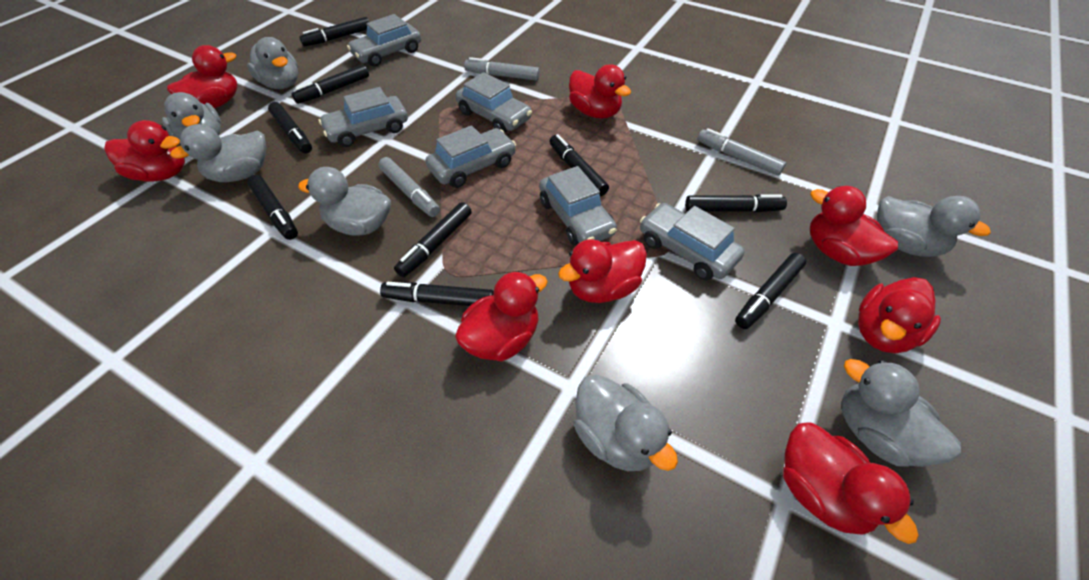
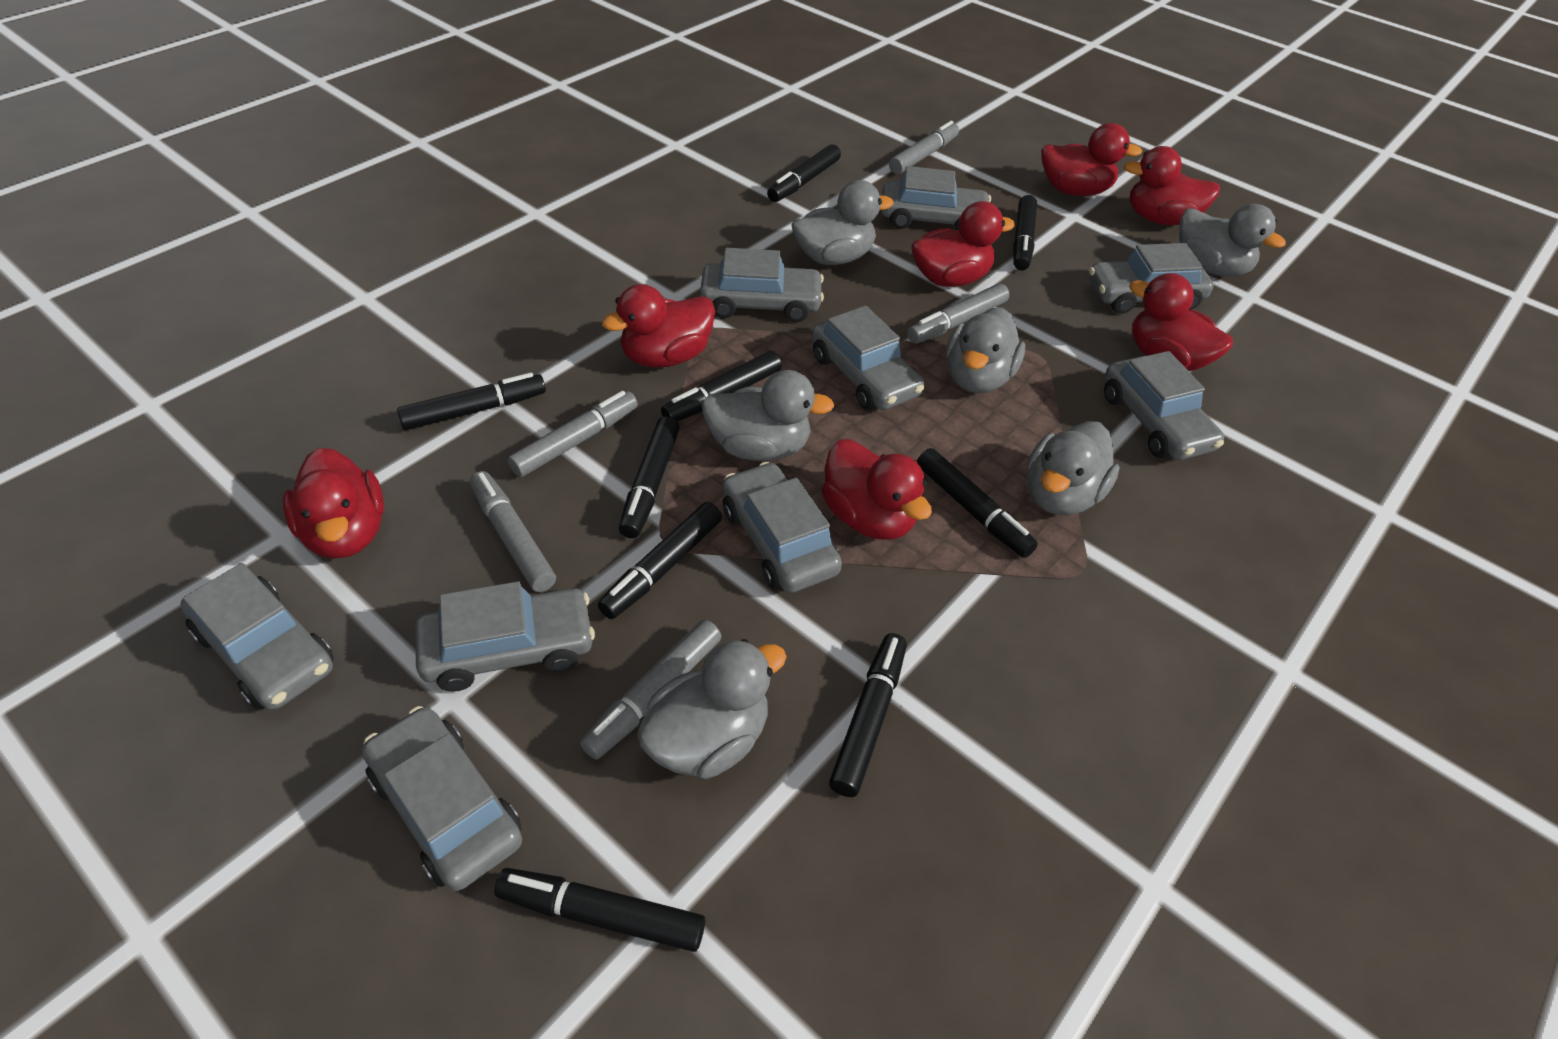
grey car: 6 -> 9
grey duck: 7 -> 6
grey marker: 3 -> 5
red duck: 8 -> 7

